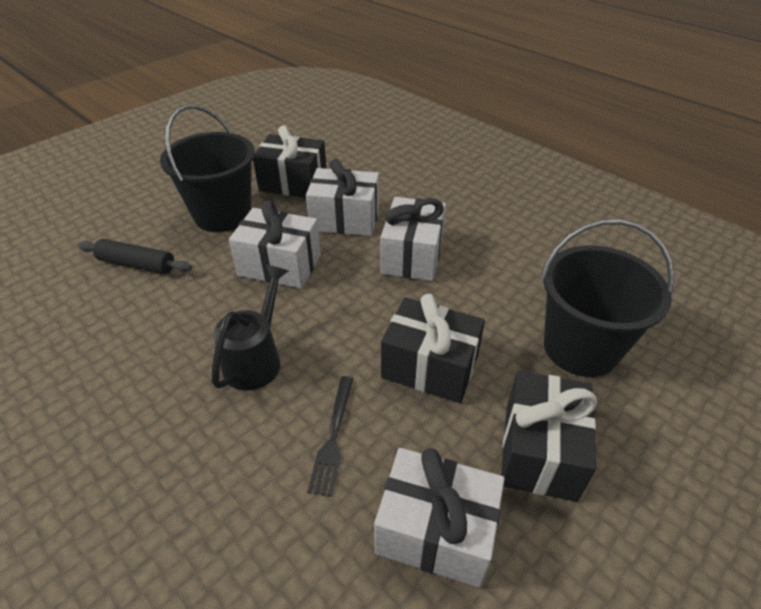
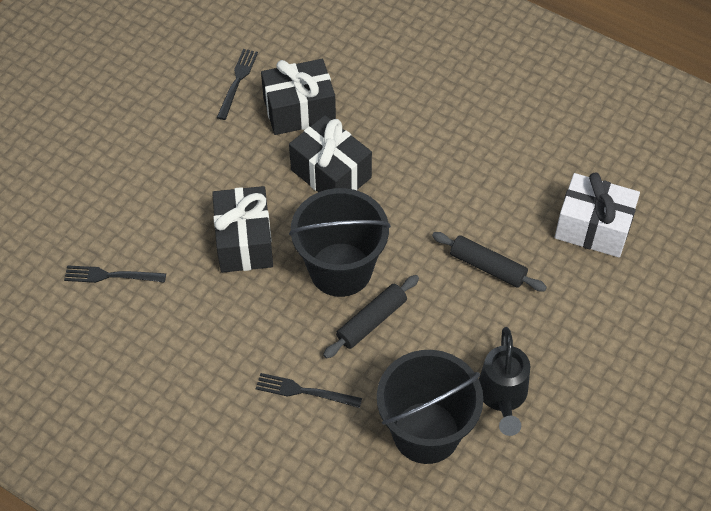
black fork: 1 -> 3
black rolling pin: 1 -> 2
white gift: 4 -> 1

